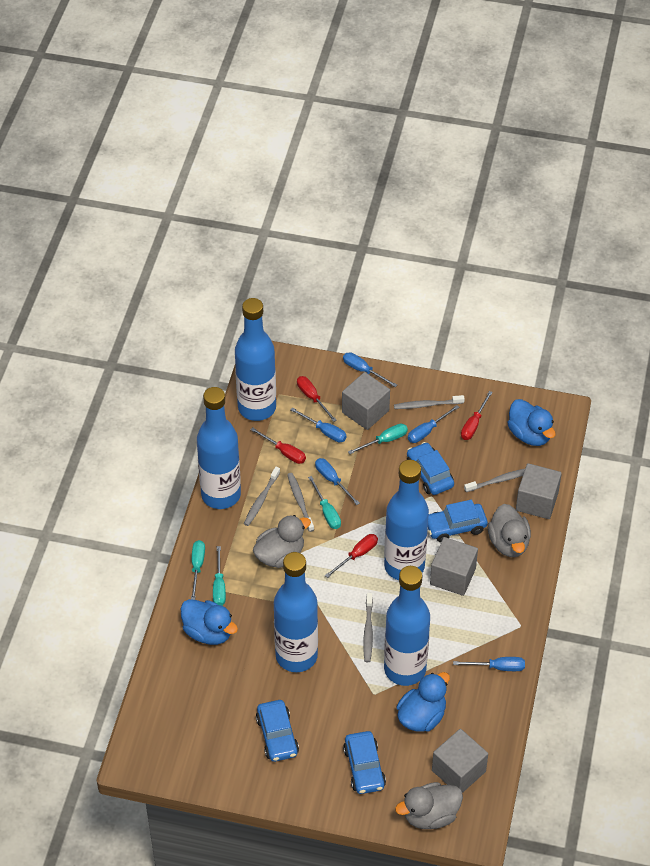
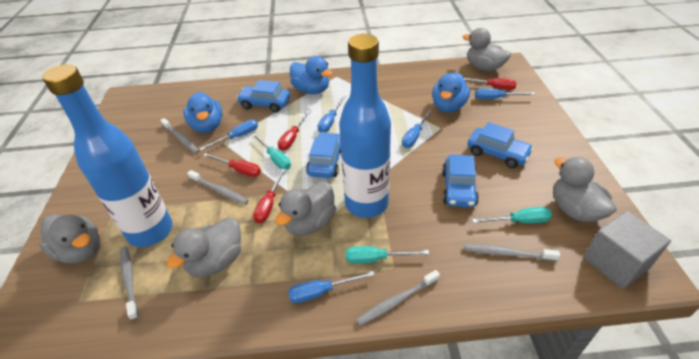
blue bottle: 5 -> 2
grey cube: 4 -> 1
grey duck: 3 -> 5
turquoise screwdriver: 4 -> 3

